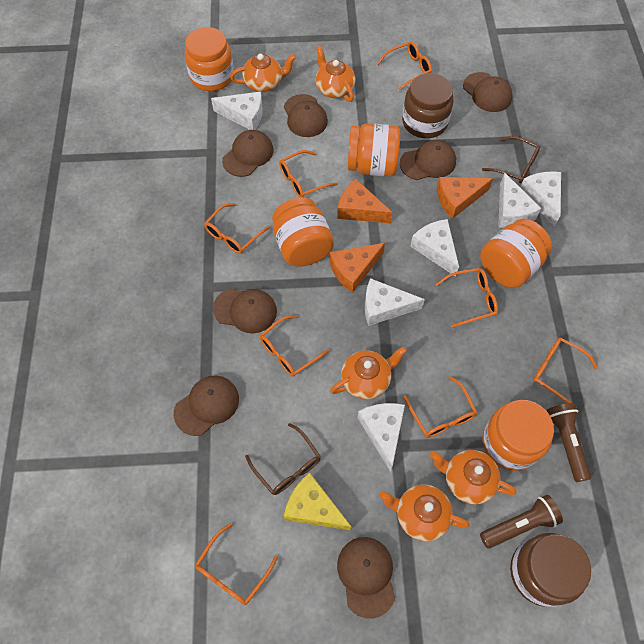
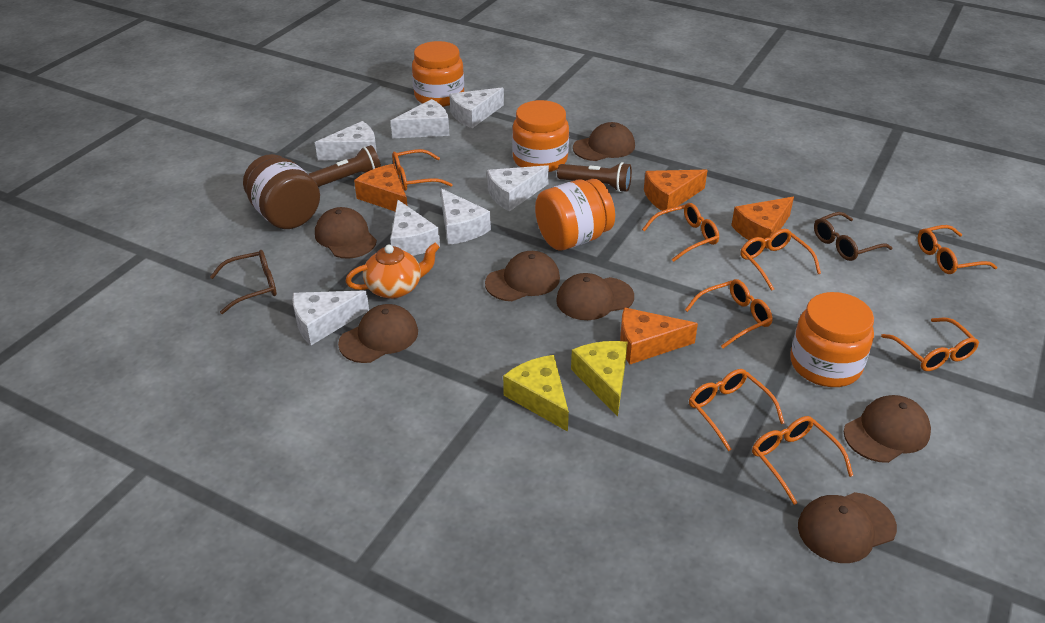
brown jar: 2 -> 1
orange cheese: 3 -> 4
orange jar: 5 -> 4
orange teapot: 5 -> 1
white cheese: 6 -> 7
yellow cheese: 1 -> 2

